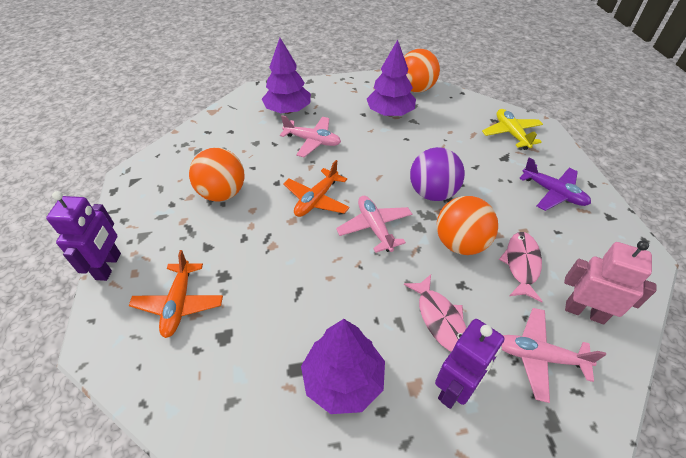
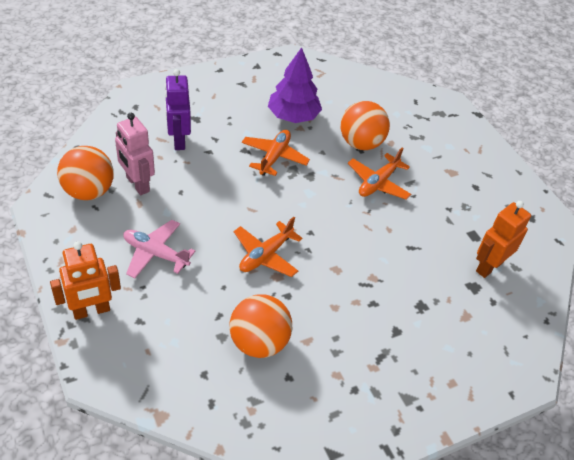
orange plane: 2 -> 3
orange robot: 0 -> 2
pink fish: 2 -> 0
pink plane: 3 -> 1
purple ball: 1 -> 0
purple plane: 1 -> 0
purple robot: 2 -> 1
purple tree: 3 -> 1
yellow plane: 1 -> 0

